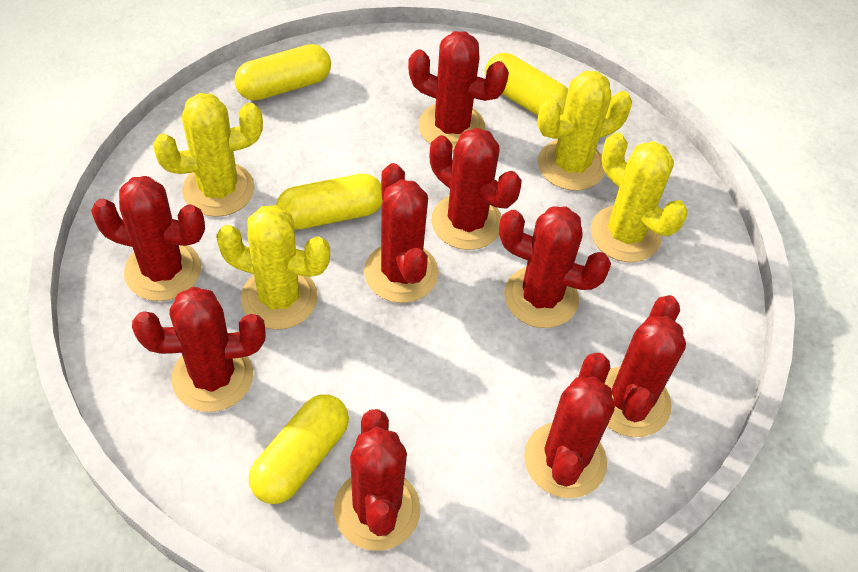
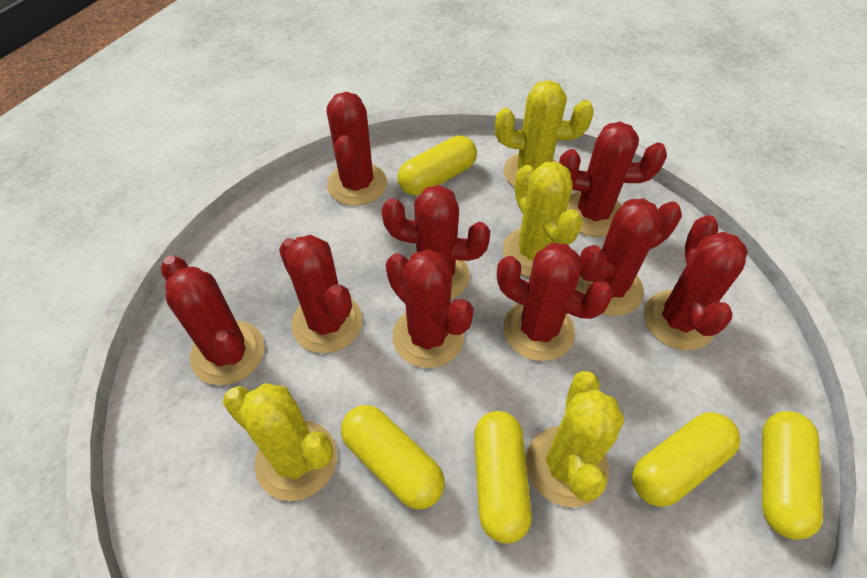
yellow capsule: 4 -> 5

